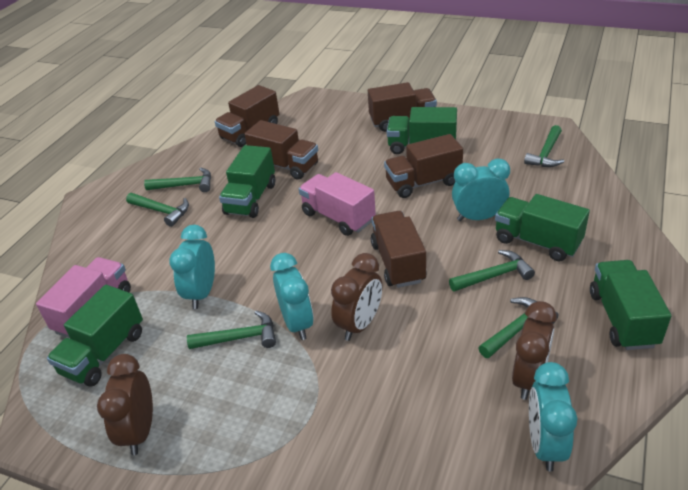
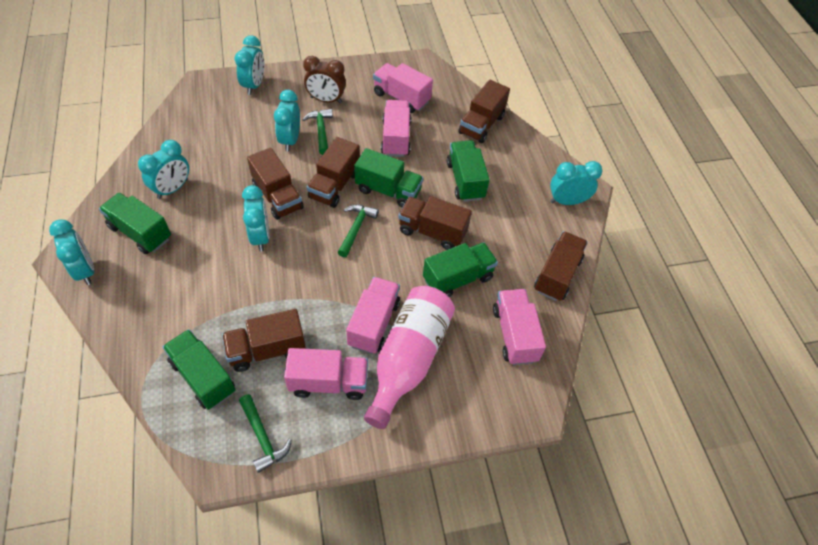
brown clock: 3 -> 1
brown truck: 5 -> 6
green hammer: 6 -> 3
pink bottle: 0 -> 1
pink truck: 2 -> 5
turquoise clock: 4 -> 6

